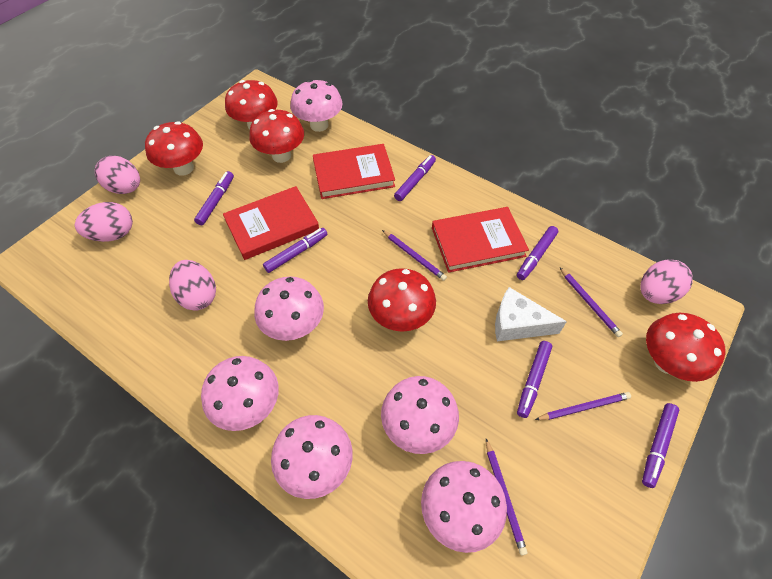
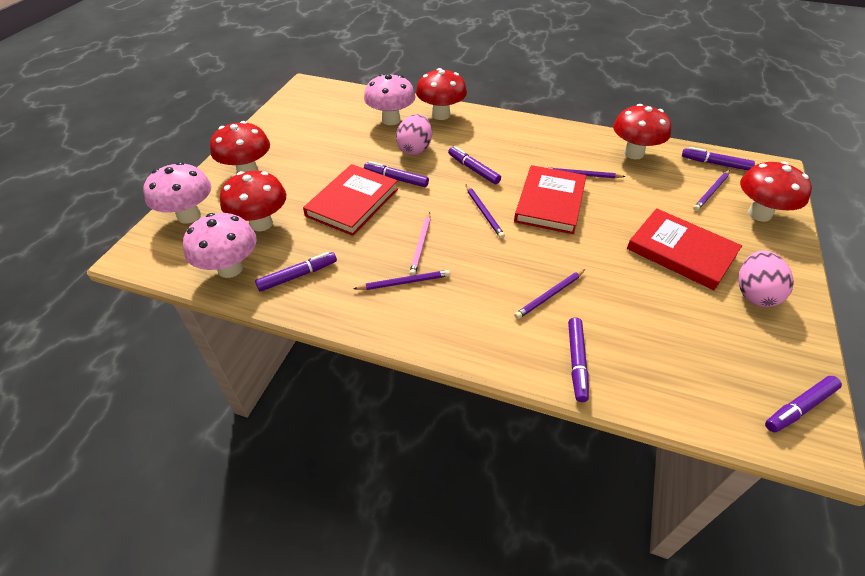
pink egg: 4 -> 2
pink mushroom: 6 -> 3
pink pencil: 0 -> 1
purple pencil: 4 -> 5
white cheese: 1 -> 0

